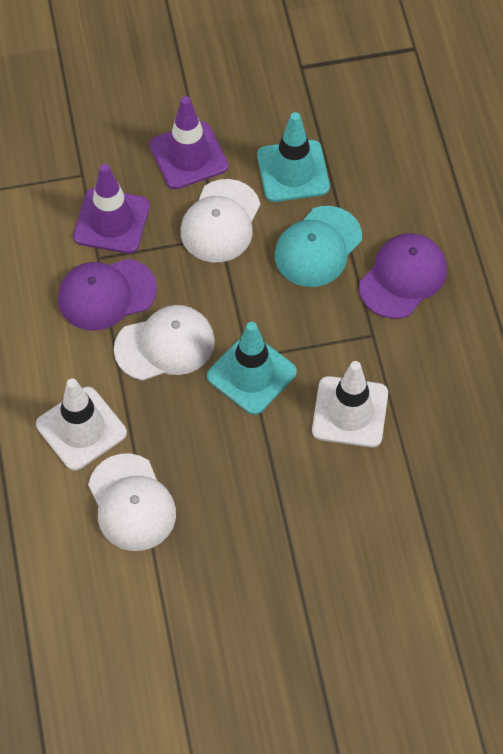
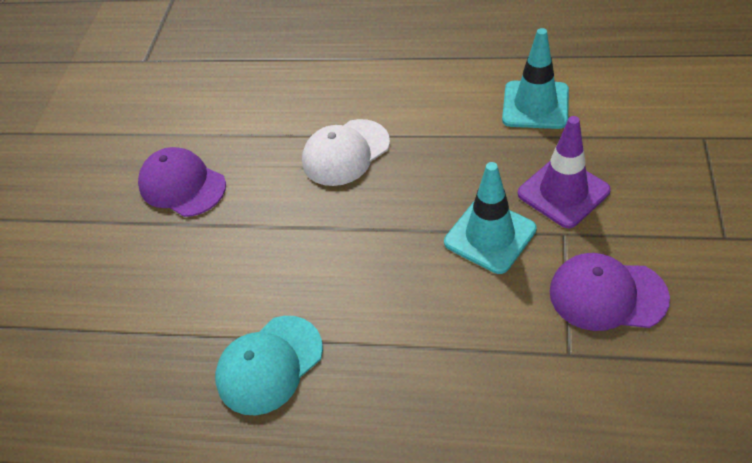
purple traffic cone: 2 -> 1
white cap: 3 -> 1
white traffic cone: 2 -> 0

